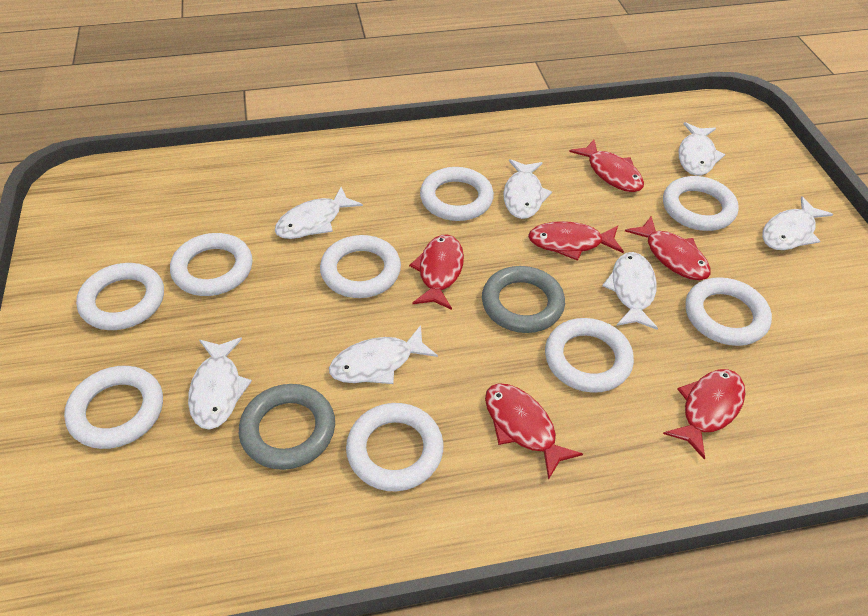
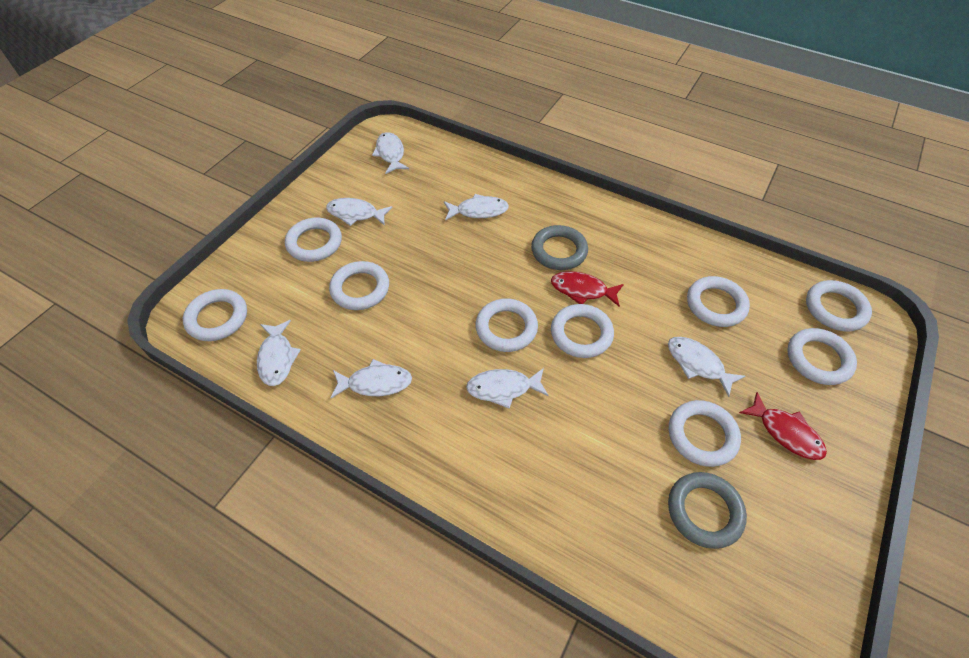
red fish: 6 -> 2

